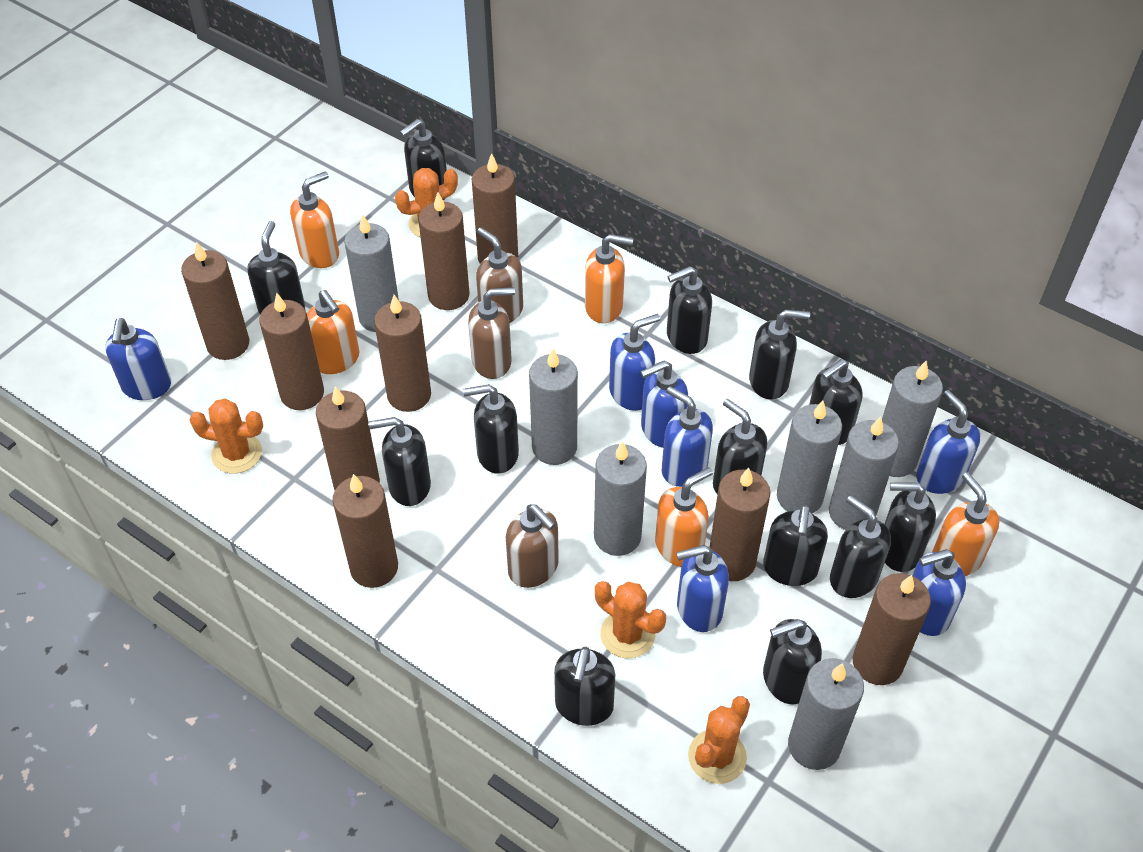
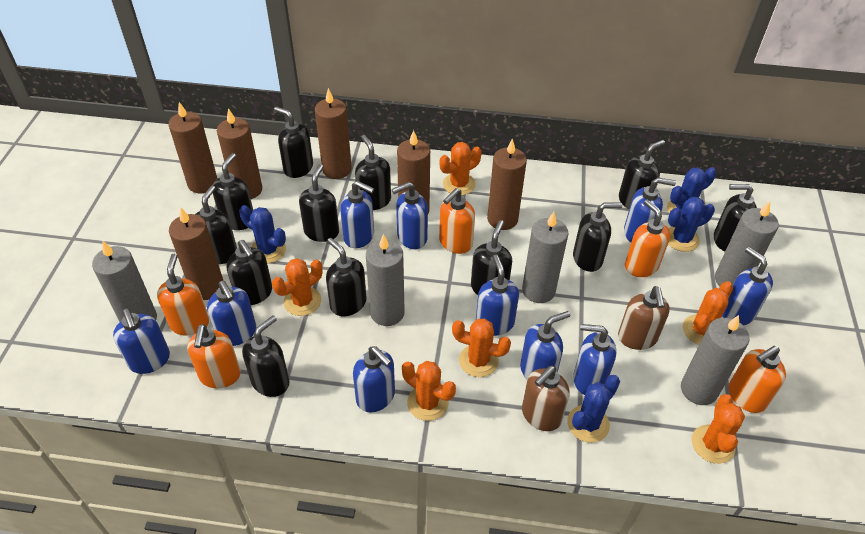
black soap dispenser: 13 -> 12
blue cactus: 0 -> 4
blue soap dispenser: 7 -> 10
brown candle: 9 -> 6
brown soap dispenser: 3 -> 2
grey candle: 7 -> 5
orange cactus: 4 -> 6

